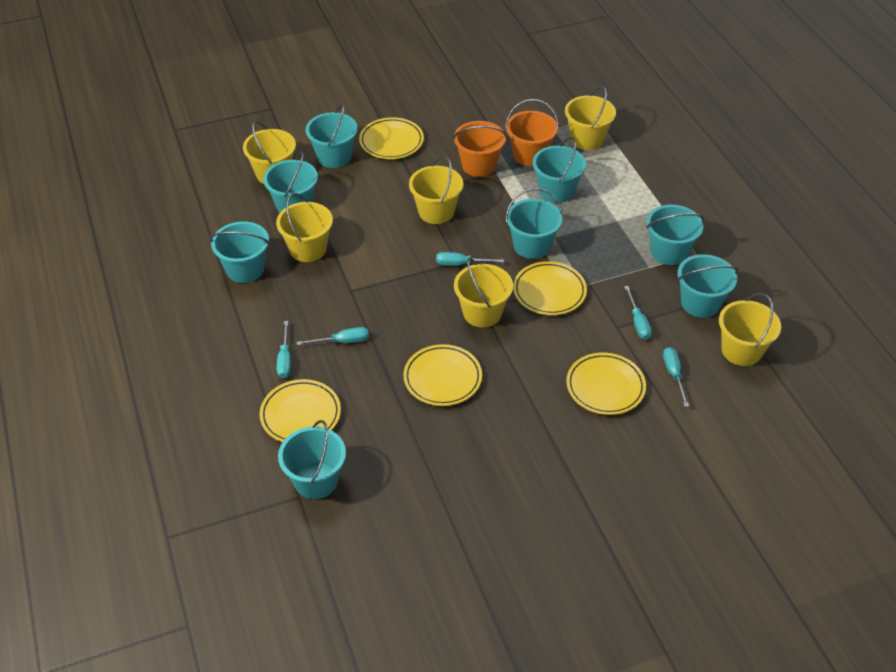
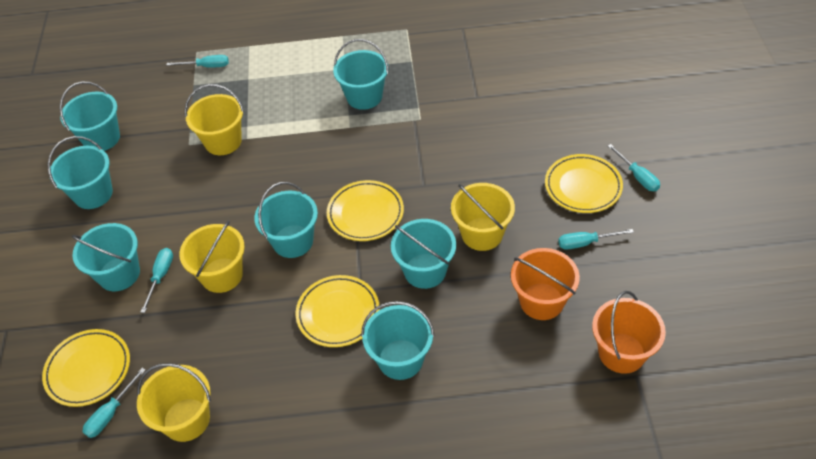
turquoise bucket: 8 -> 7
yellow bucket: 6 -> 4
yellow plate: 5 -> 4

